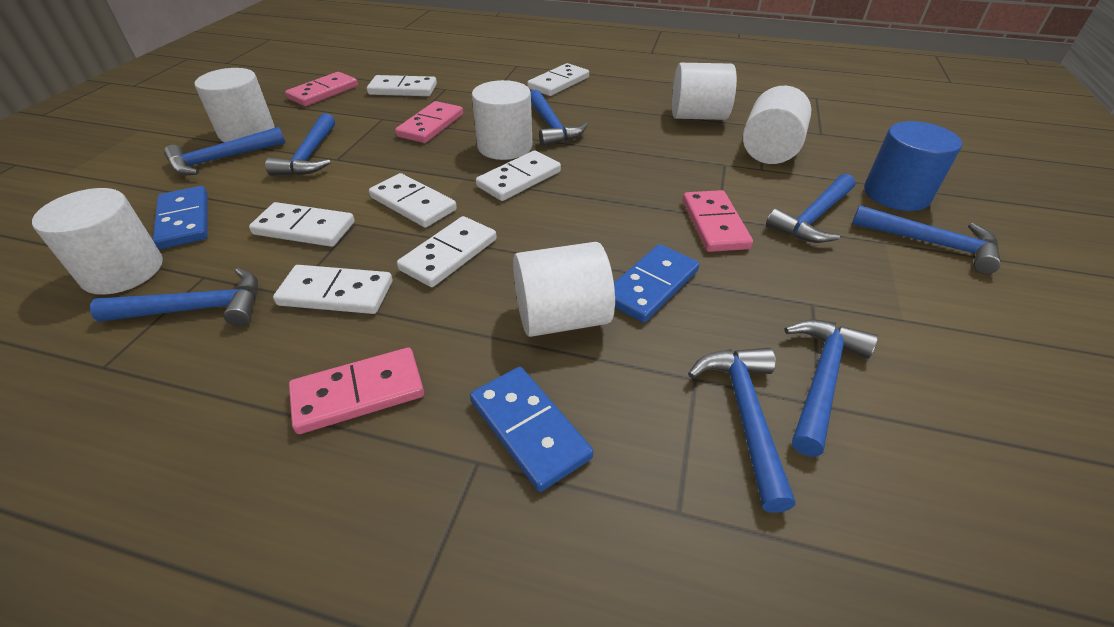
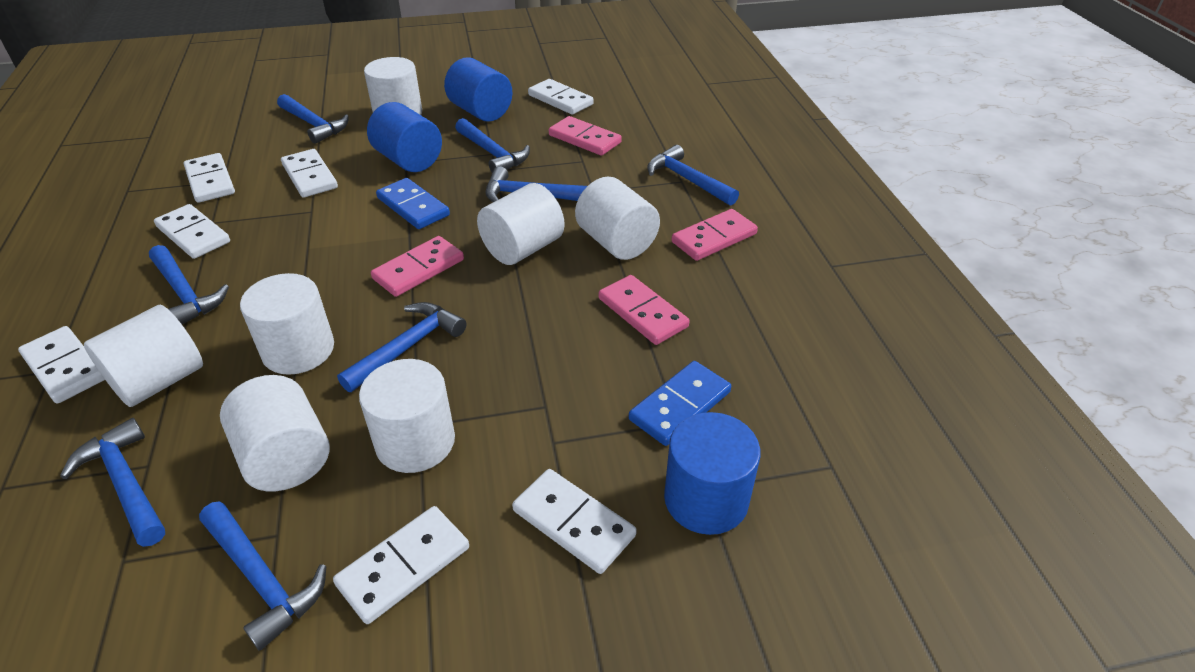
blue cylinder: 1 -> 3
blue domino: 3 -> 2
white cylinder: 6 -> 7

